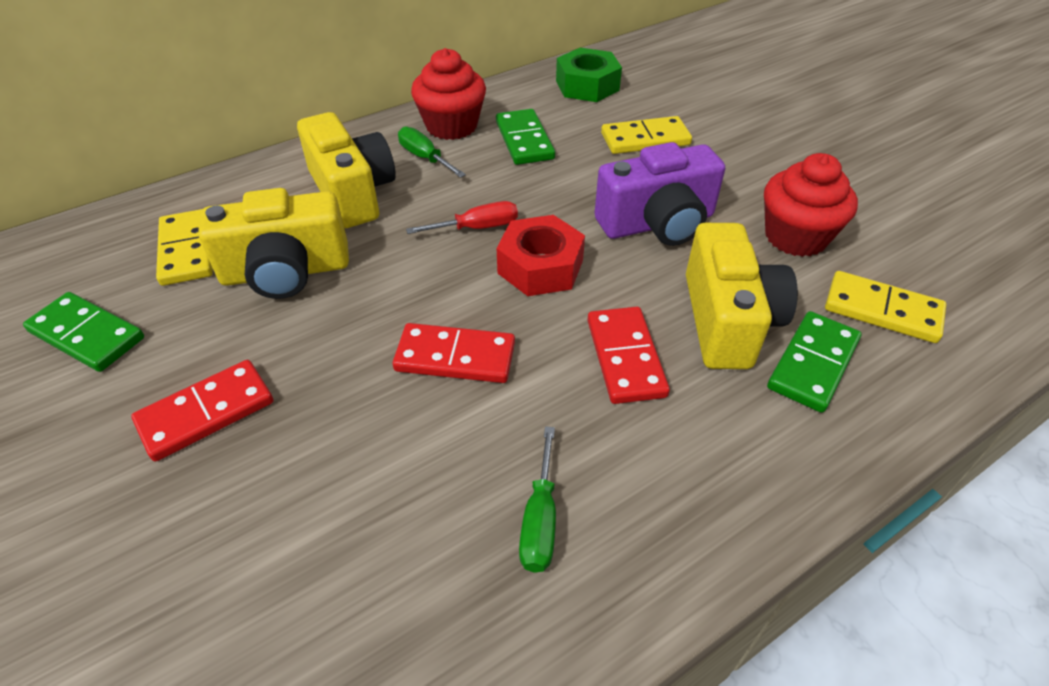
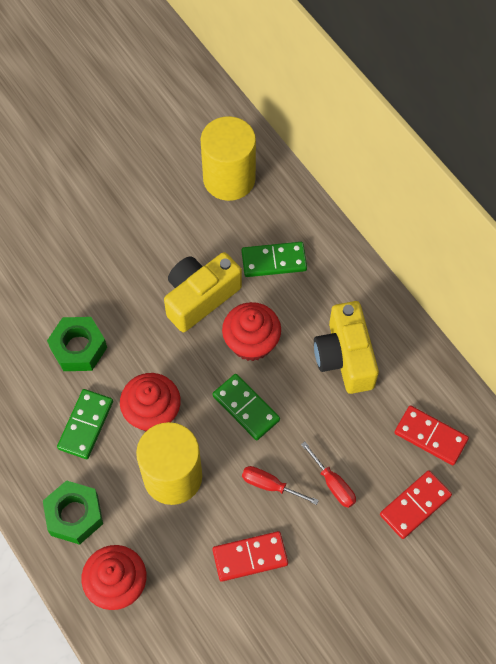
green nut: 1 -> 2
green screwdriver: 2 -> 0
purple camera: 1 -> 0
red cupcake: 2 -> 3
red nut: 1 -> 0
red screwdriver: 1 -> 2
yellow camera: 3 -> 2
yellow cylinder: 0 -> 2
yellow domino: 3 -> 0

